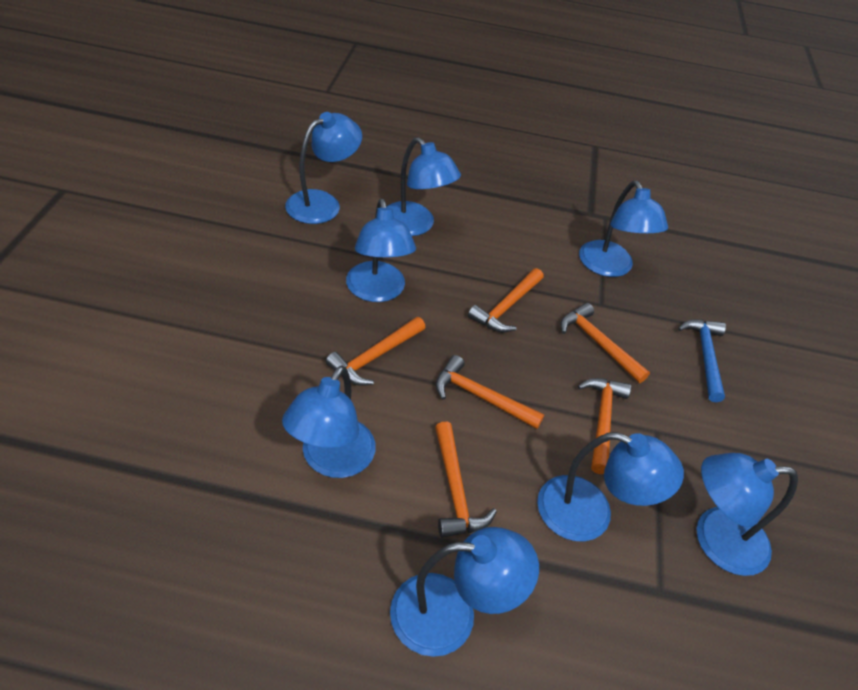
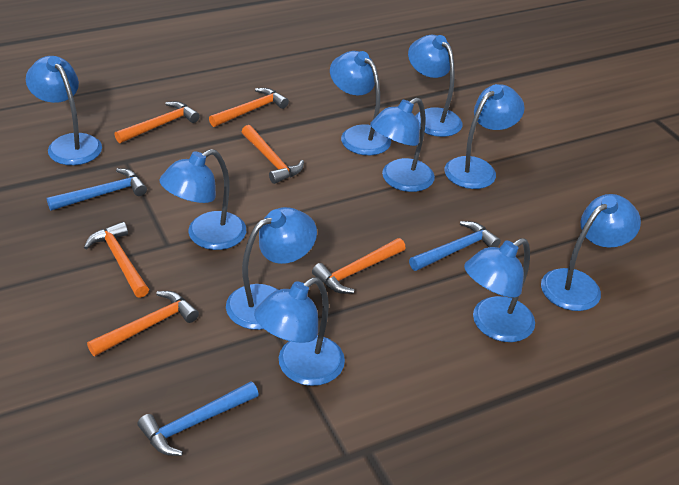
blue hammer: 1 -> 3
blue lamp: 8 -> 10

